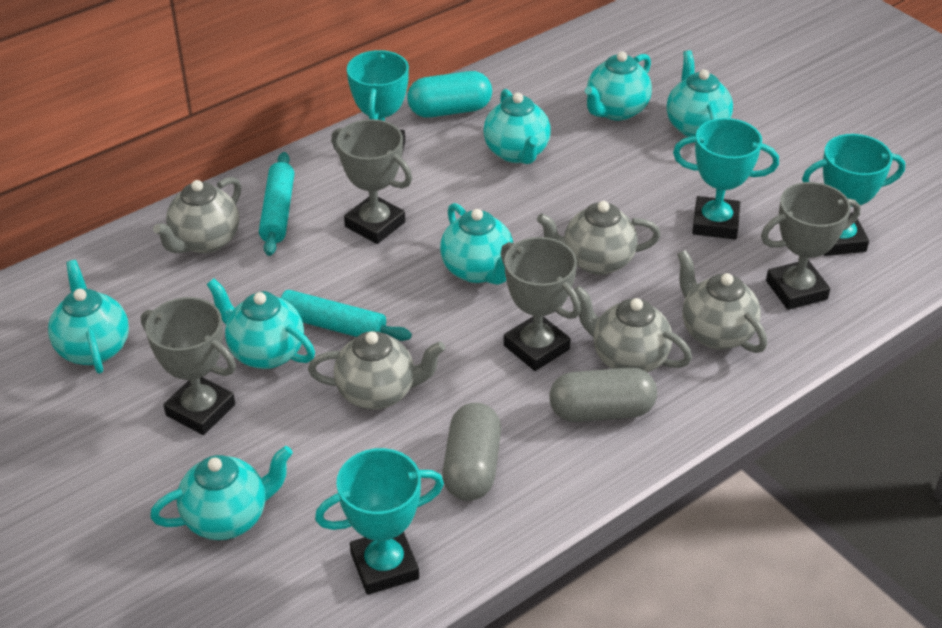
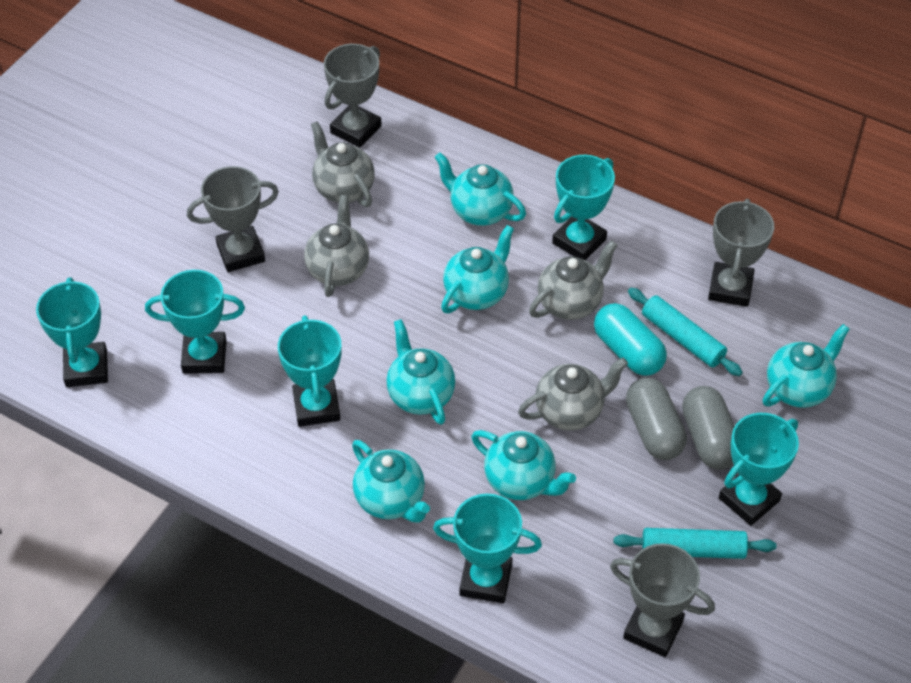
grey teapot: 5 -> 4
turquoise teapot: 7 -> 6
turquoise trophy: 4 -> 6

